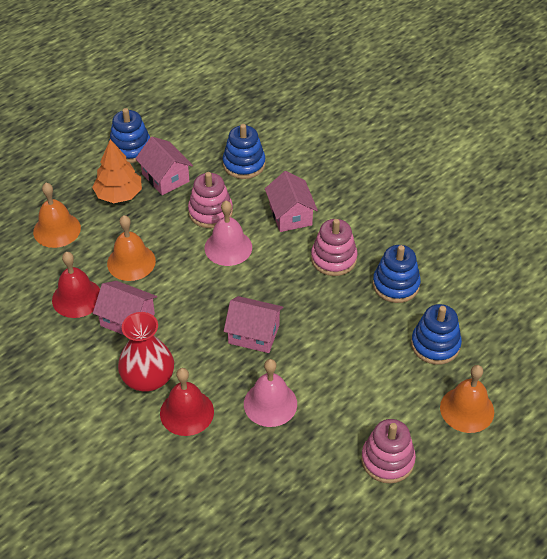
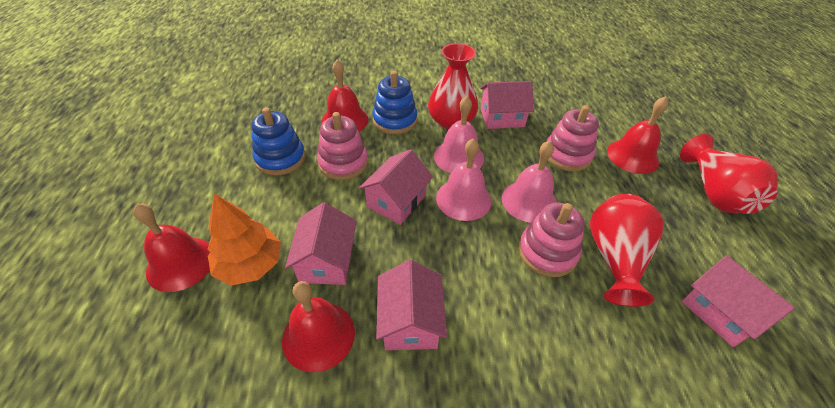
blue stacking toy: 4 -> 2
orange bell: 3 -> 0
pink bell: 2 -> 3
pink house: 4 -> 5
red bell: 2 -> 4
red vase: 1 -> 3

